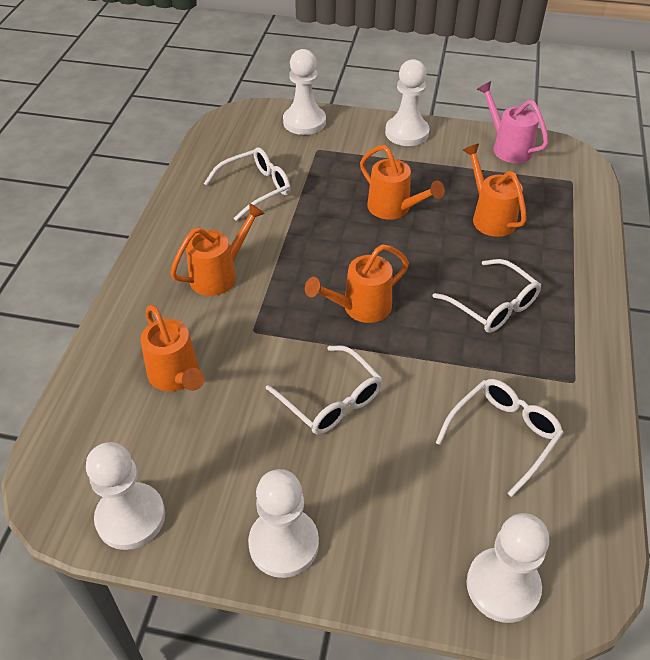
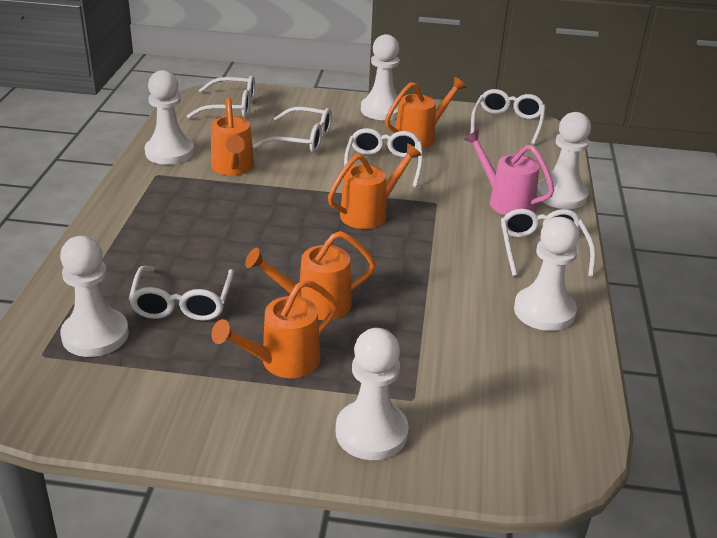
white glasses: 4 -> 6
white pawn: 5 -> 6

